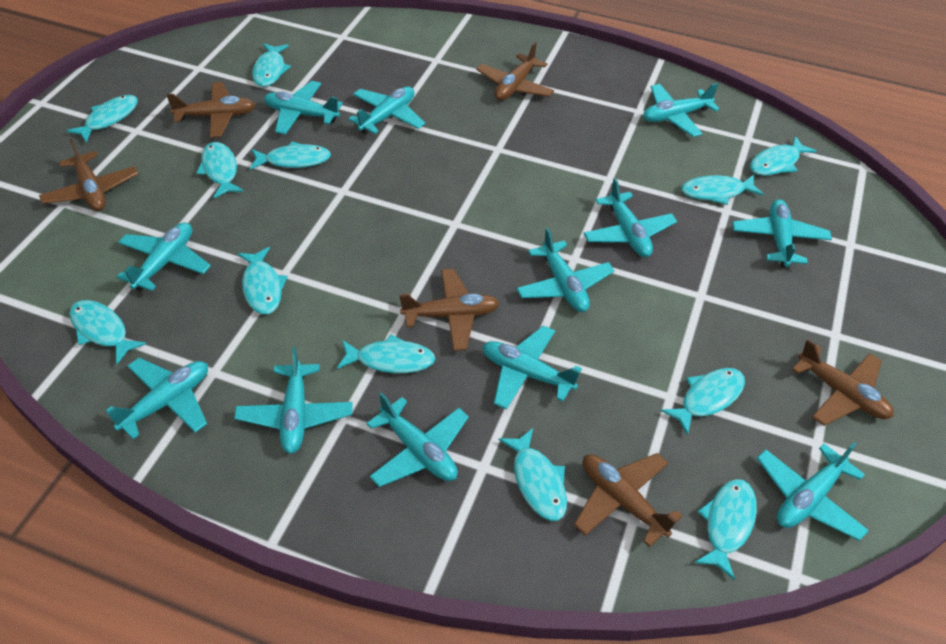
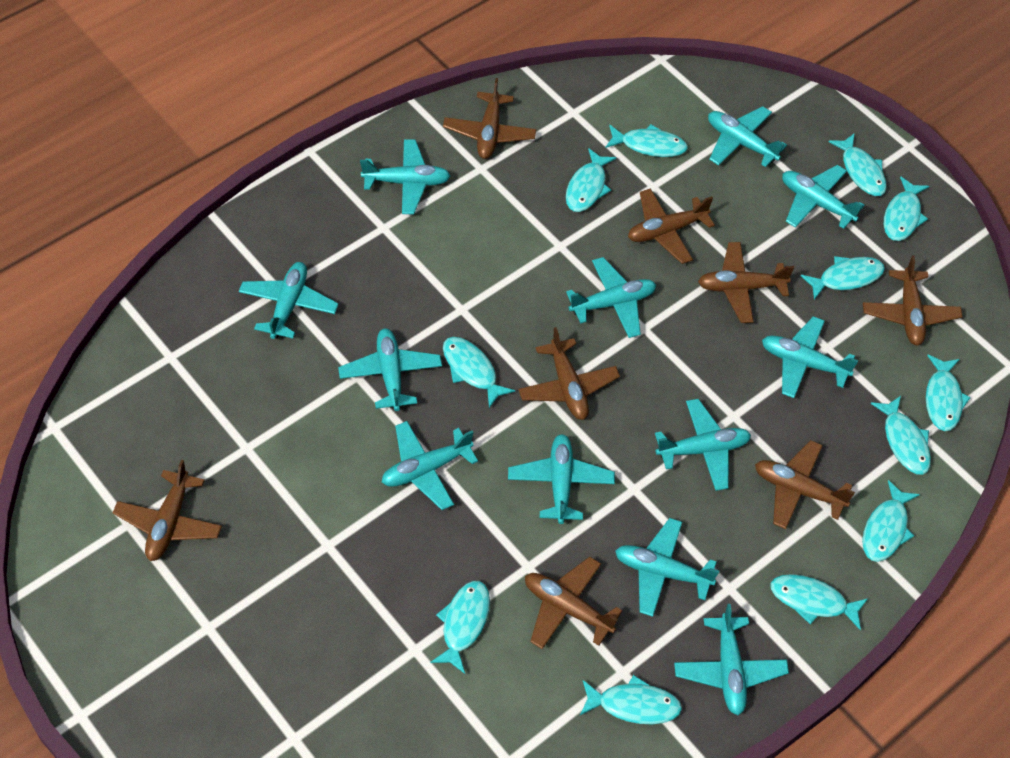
brown plane: 6 -> 8

